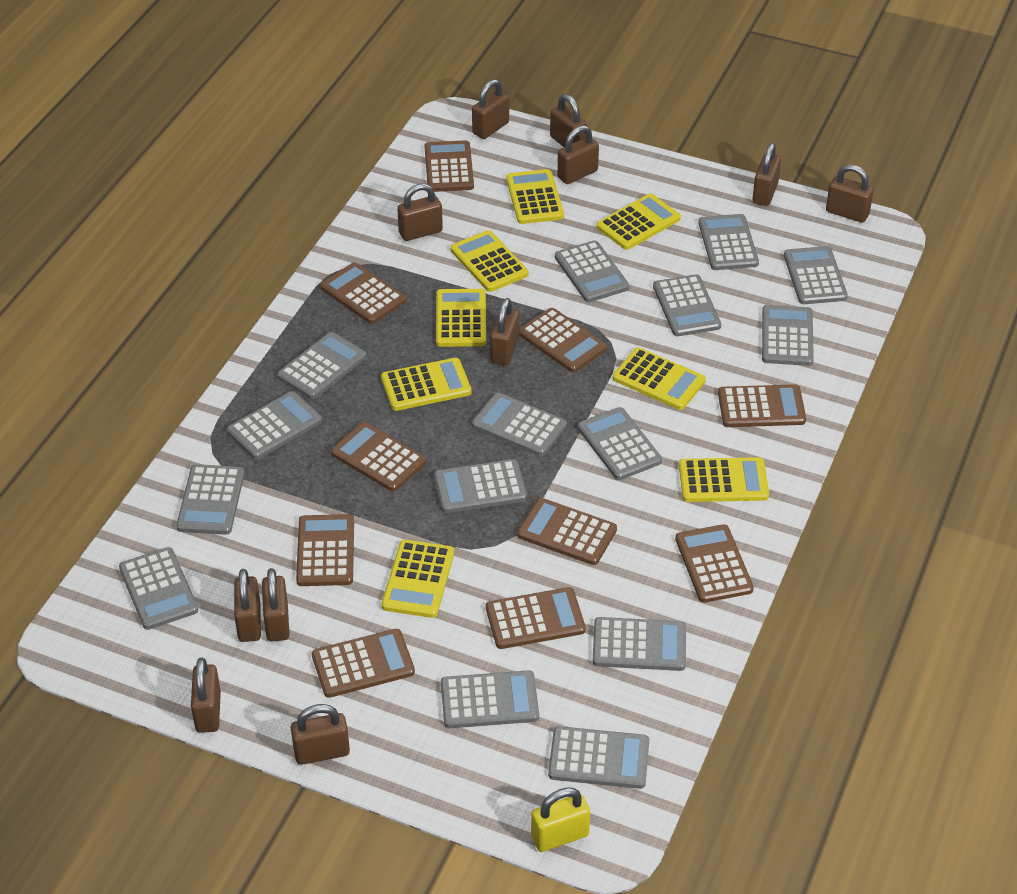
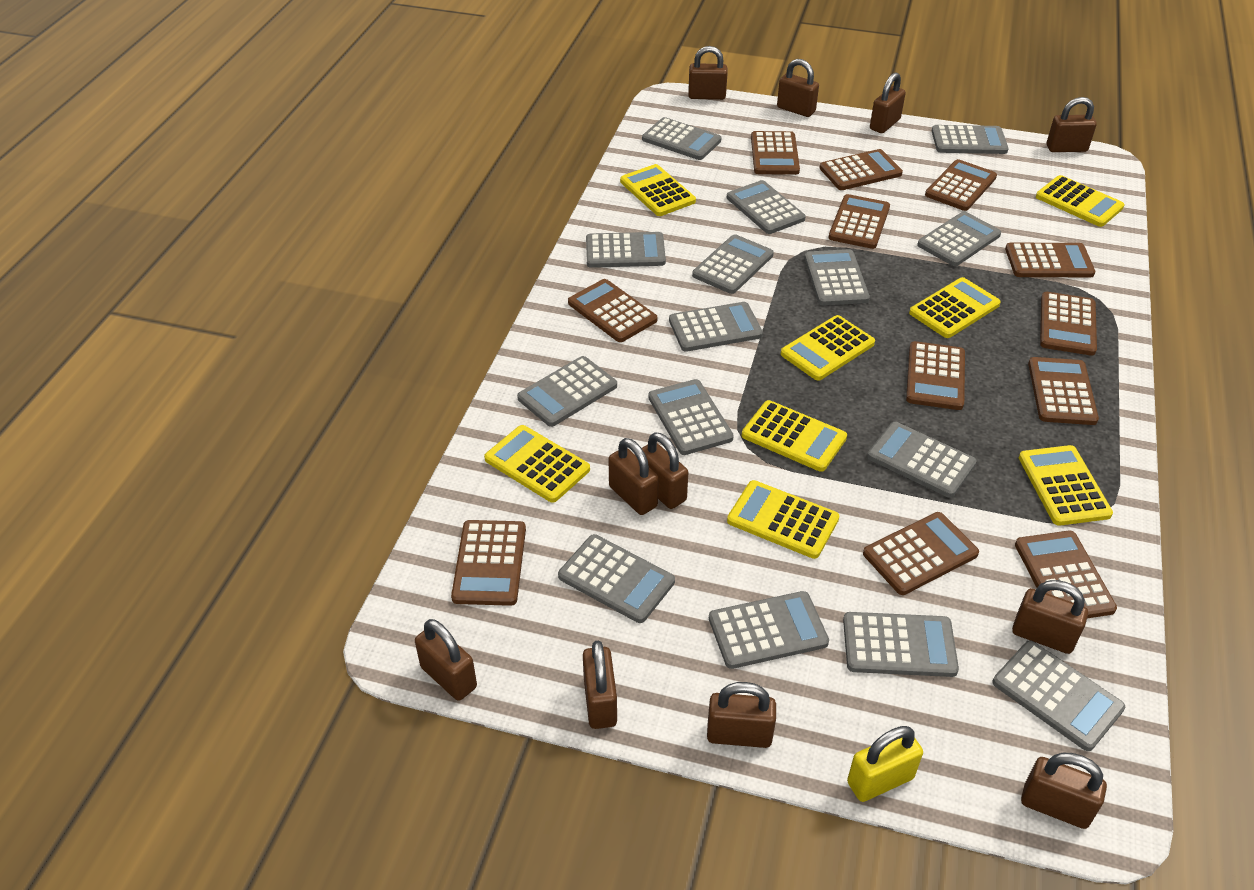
brown calculator: 10 -> 12

